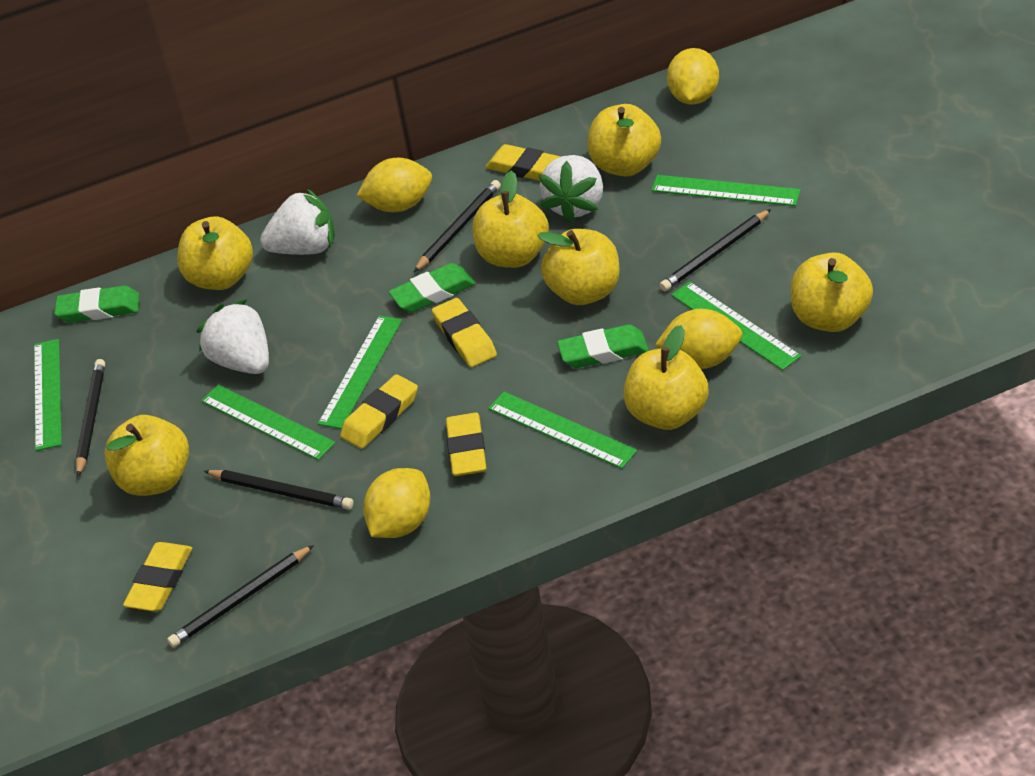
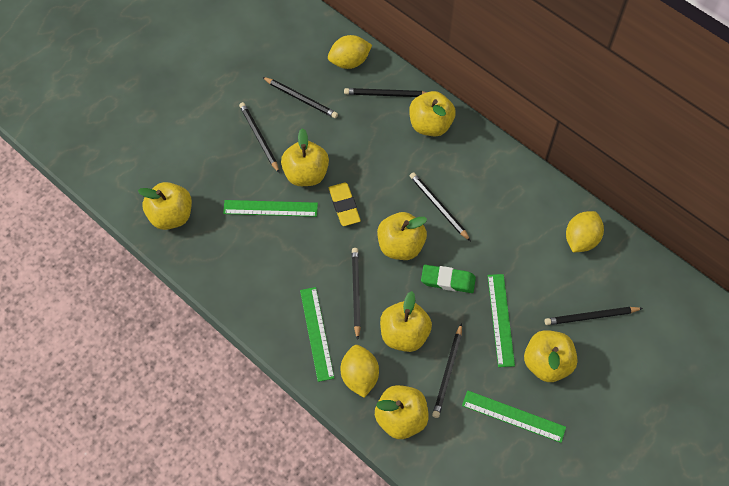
black pencil: 5 -> 7
green eraser: 3 -> 1
green ruler: 6 -> 4
white strawberry: 3 -> 0
yellow eraser: 5 -> 1
yellow lemon: 4 -> 3

